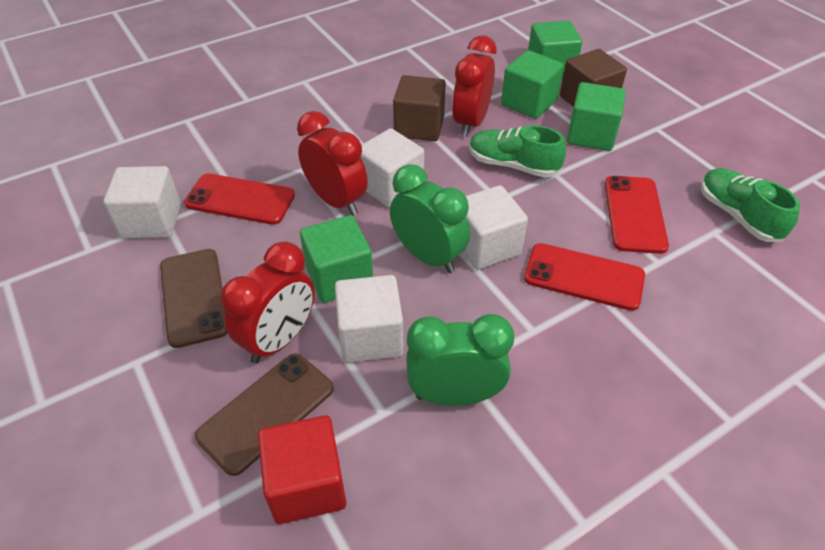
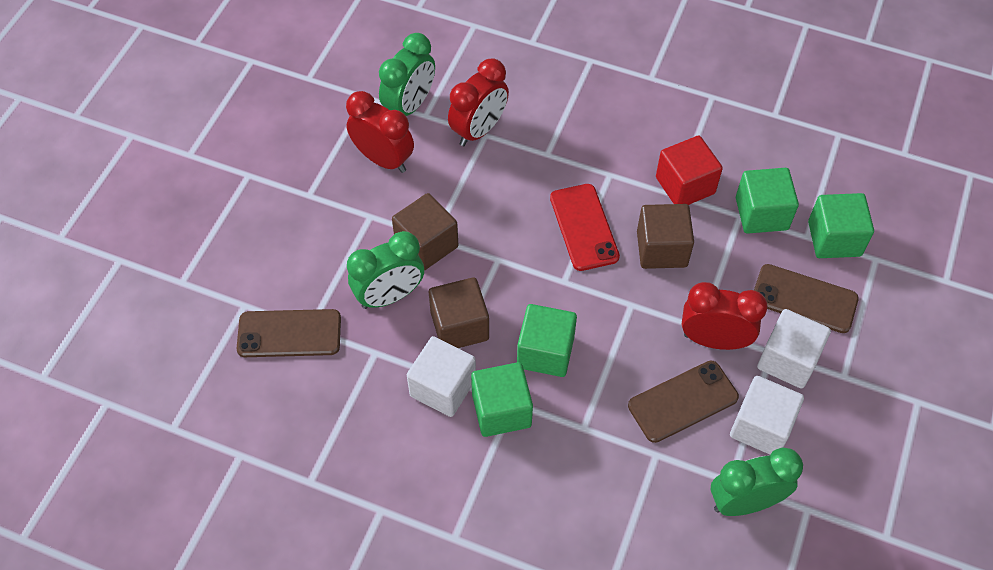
brown cube: 2 -> 3
brown phone: 2 -> 3
green clock: 2 -> 3
green shoe: 2 -> 0
red phone: 3 -> 1
white cube: 4 -> 3

